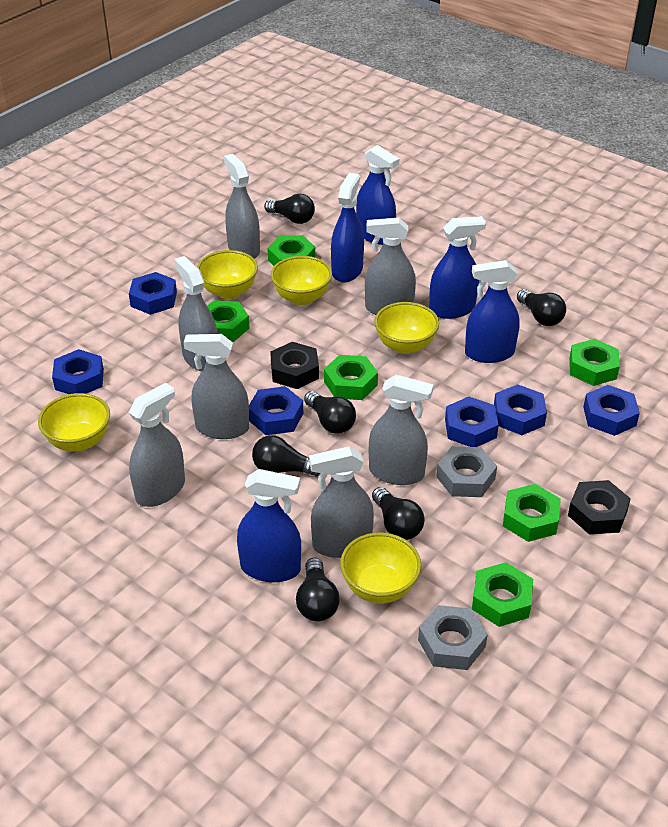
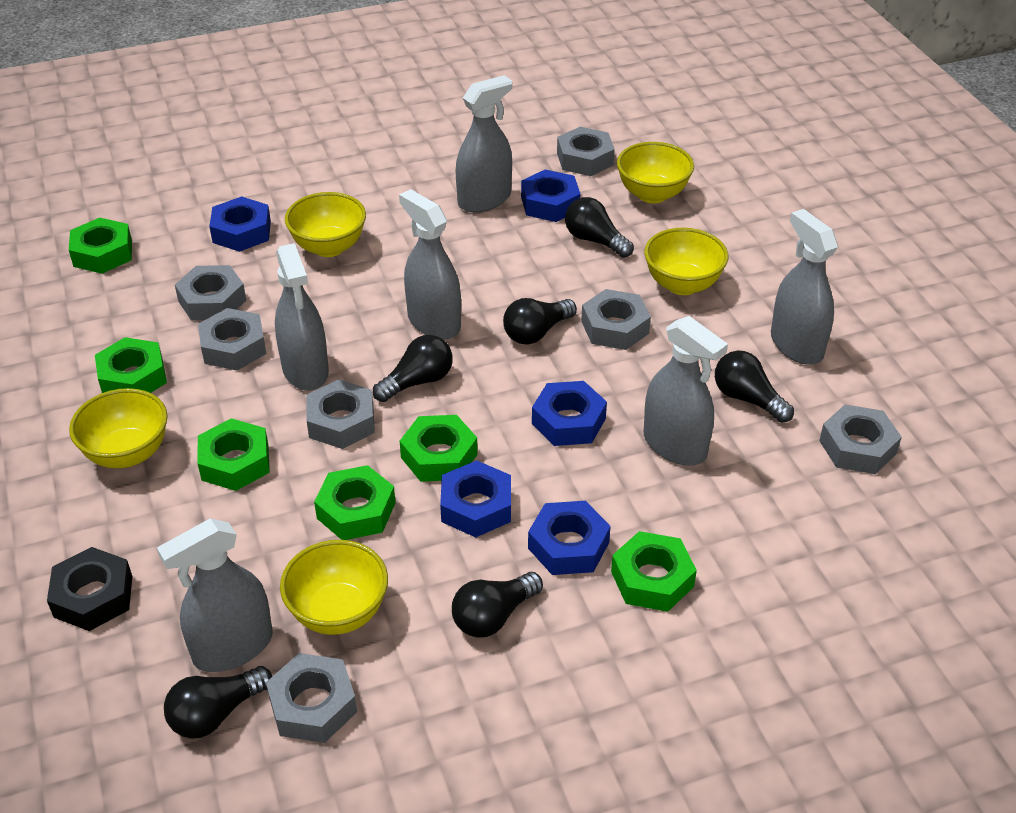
black nut: 2 -> 1
blue nut: 6 -> 5
blue spray bottle: 5 -> 0
grey nut: 2 -> 7
grey spray bottle: 7 -> 6

